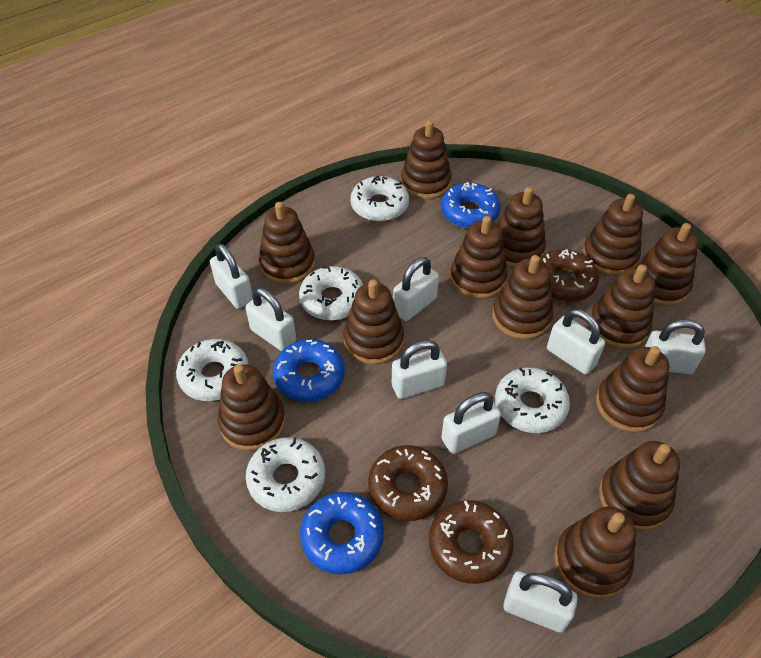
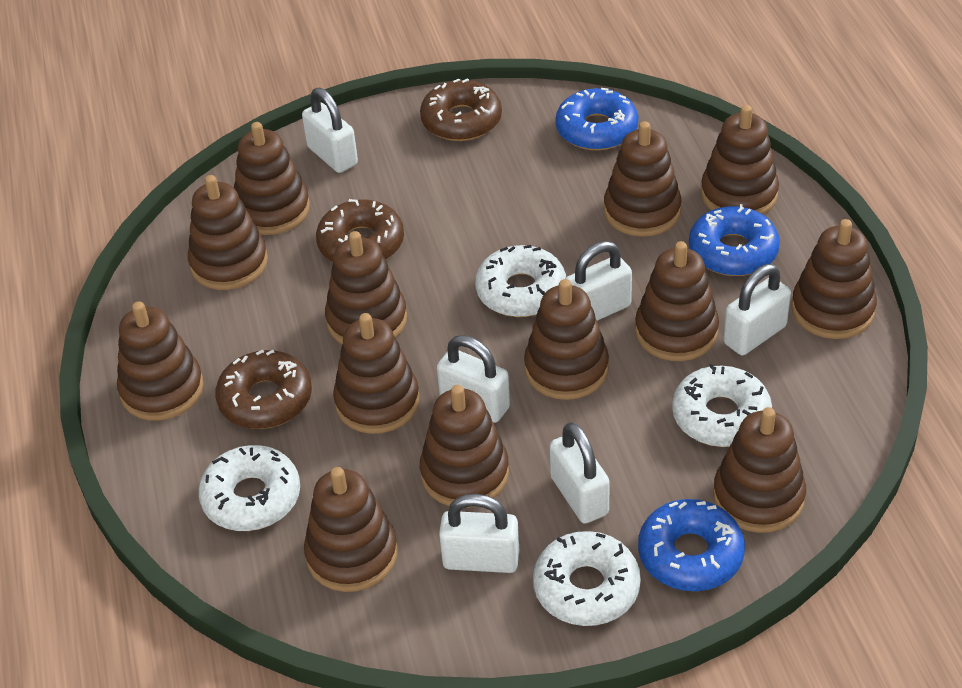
white donut: 5 -> 4
white padlock: 8 -> 6

